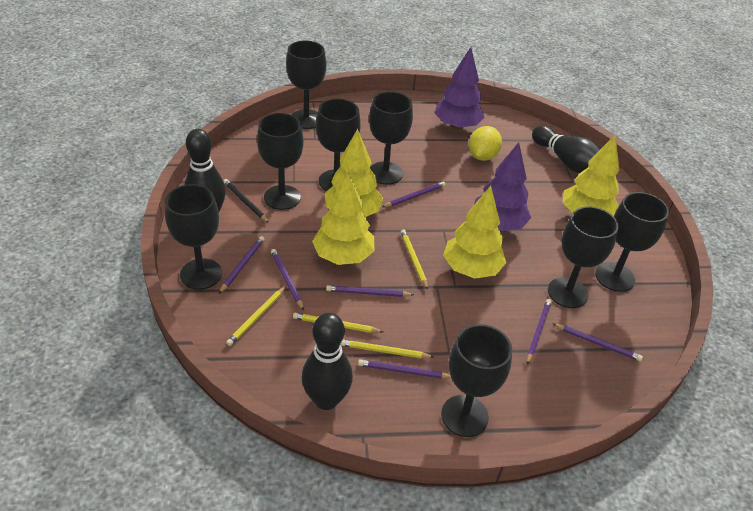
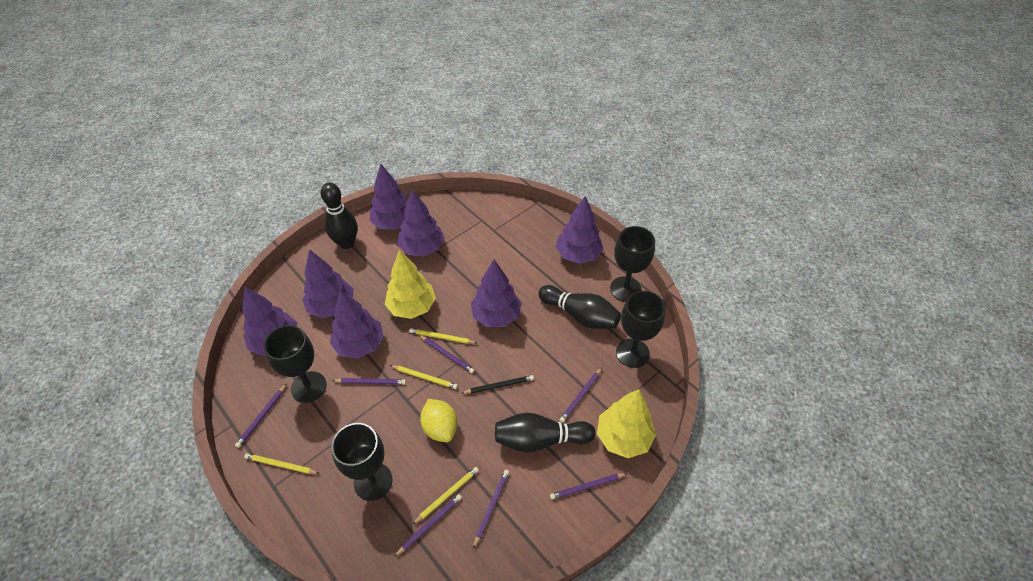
black goblet: 8 -> 4
purple tree: 2 -> 7
yellow tree: 4 -> 2

